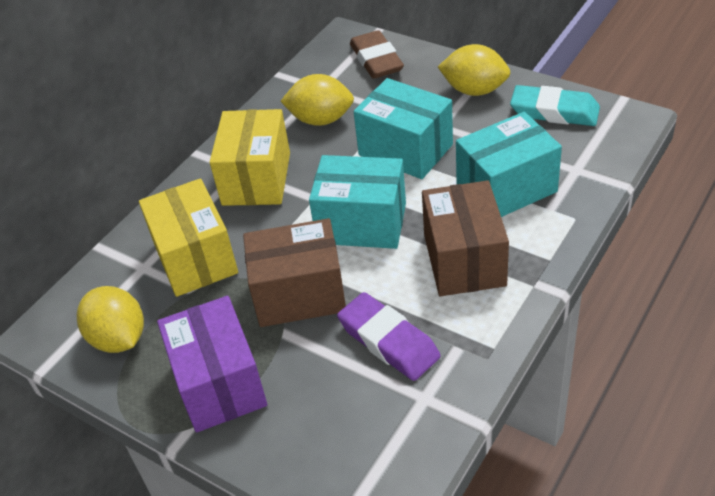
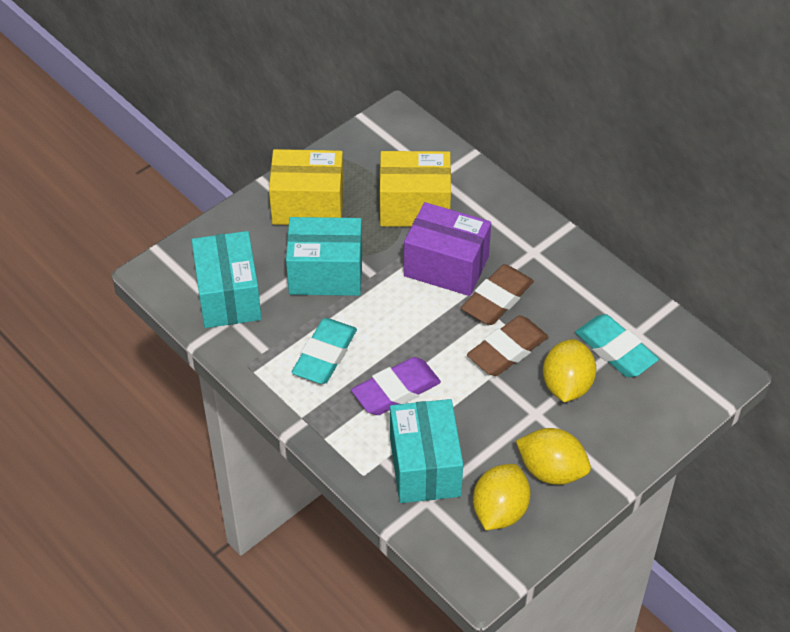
brown box: 2 -> 0
brown eraser: 1 -> 2
turquoise eraser: 1 -> 2

